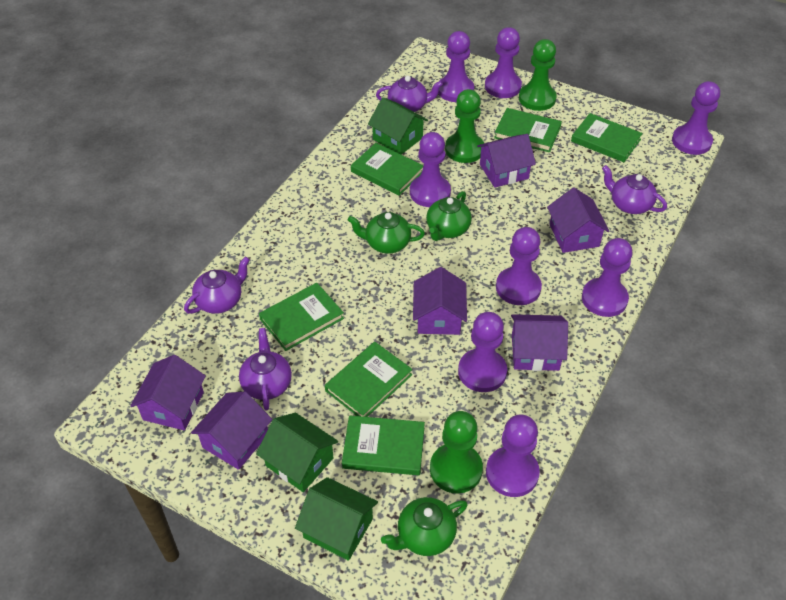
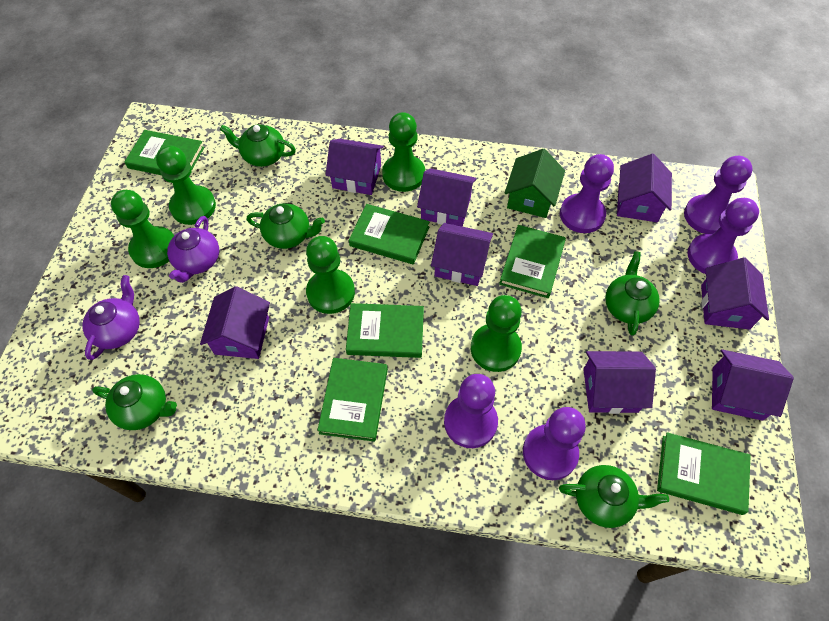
green house: 3 -> 1
green pawn: 3 -> 5
green teapot: 3 -> 5
purple house: 6 -> 8
purple pawn: 8 -> 5
purple teapot: 4 -> 2

